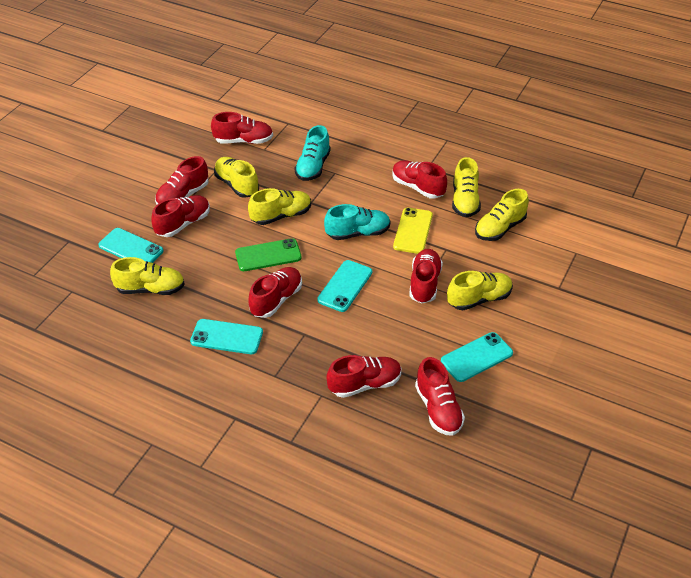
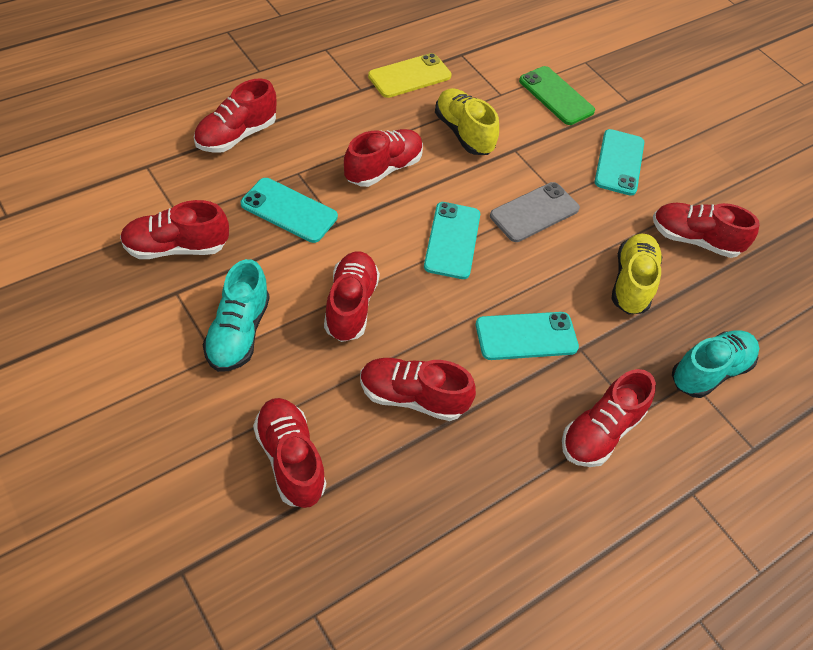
grey phone: 0 -> 1
yellow shoe: 6 -> 2

